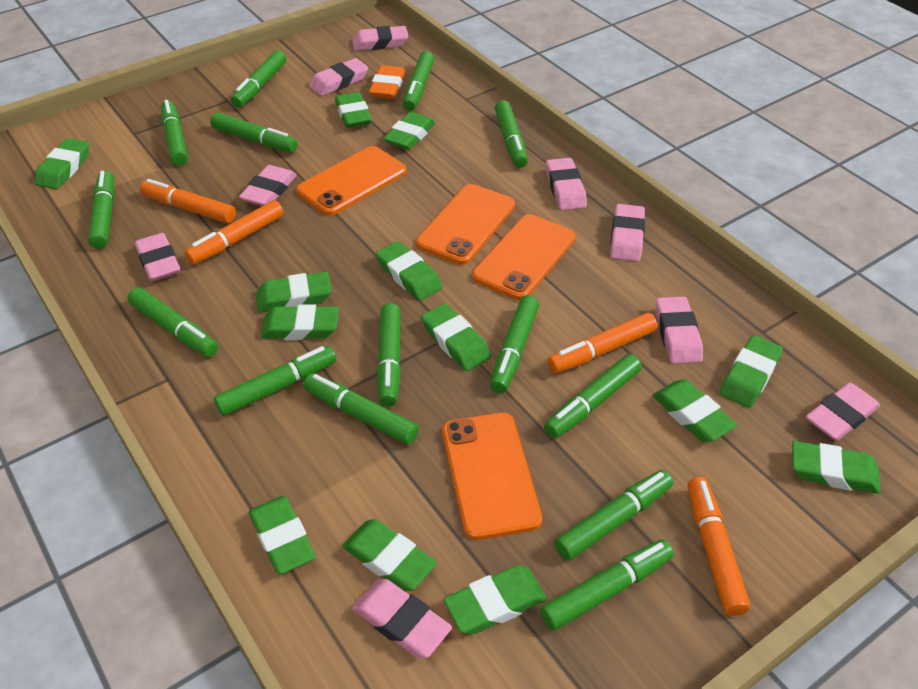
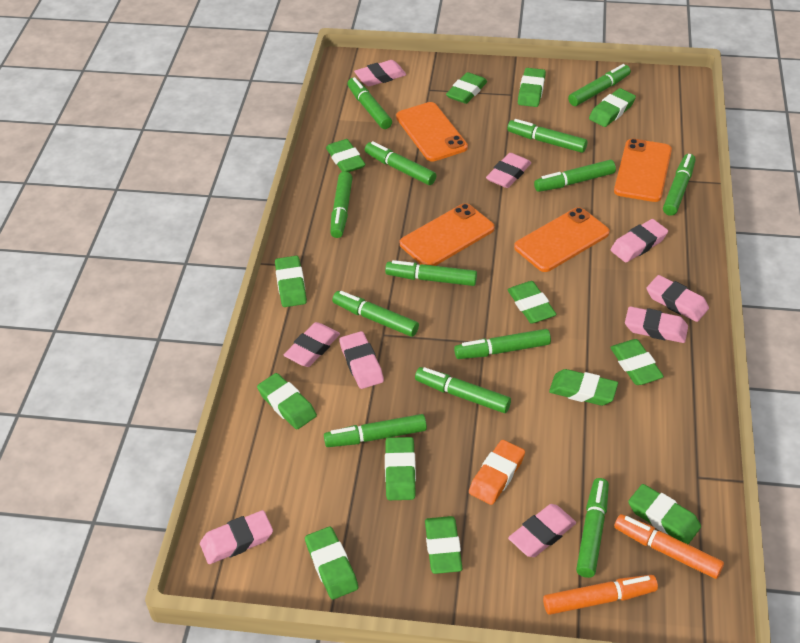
green marker: 14 -> 13
orange marker: 4 -> 2

